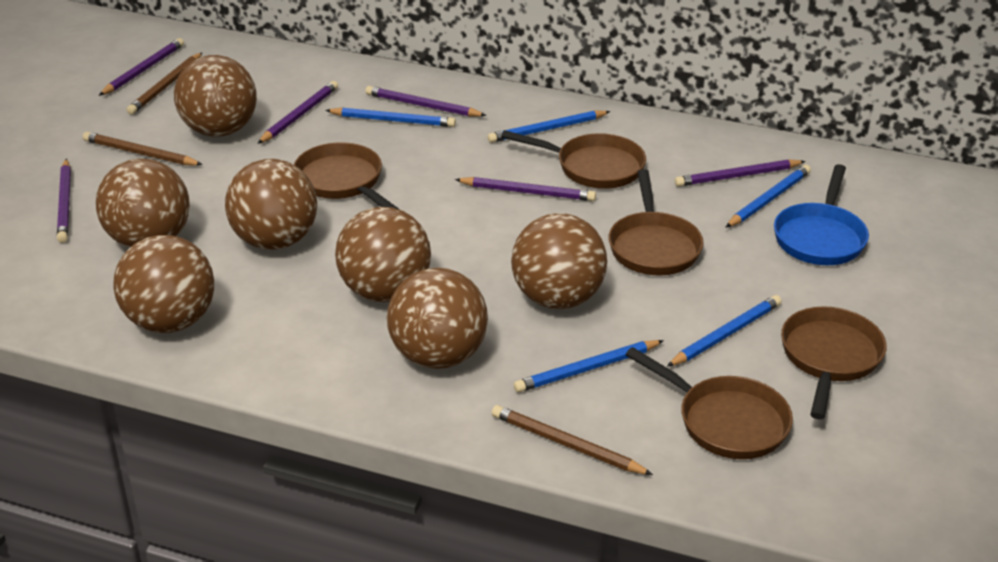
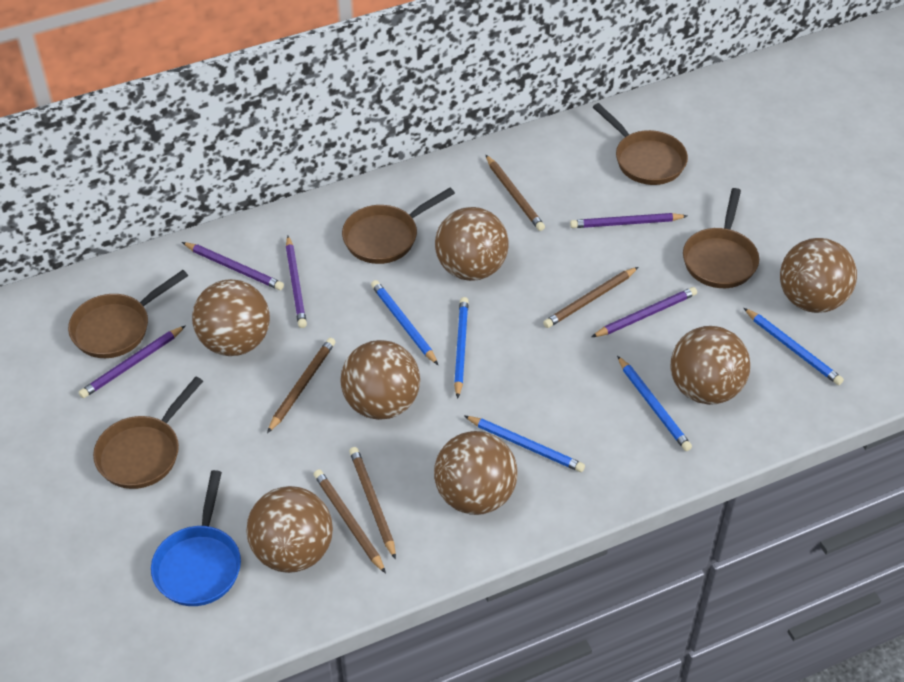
brown pencil: 3 -> 5
purple pencil: 6 -> 5

